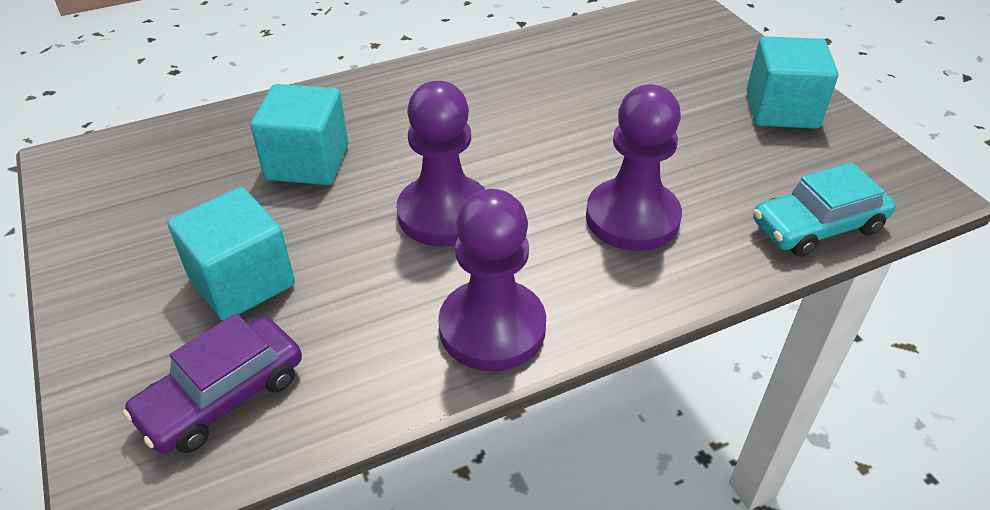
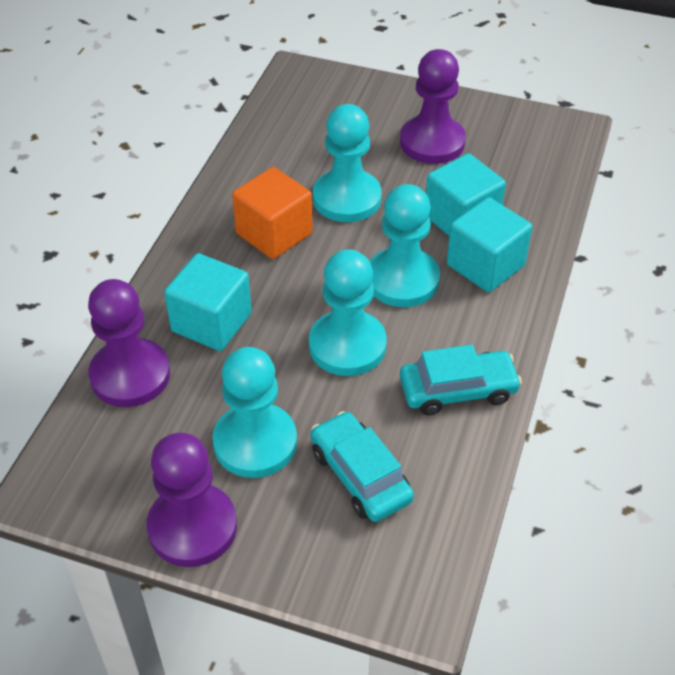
orange cube: 0 -> 1
purple car: 1 -> 0
turquoise car: 1 -> 2
turquoise pawn: 0 -> 4

